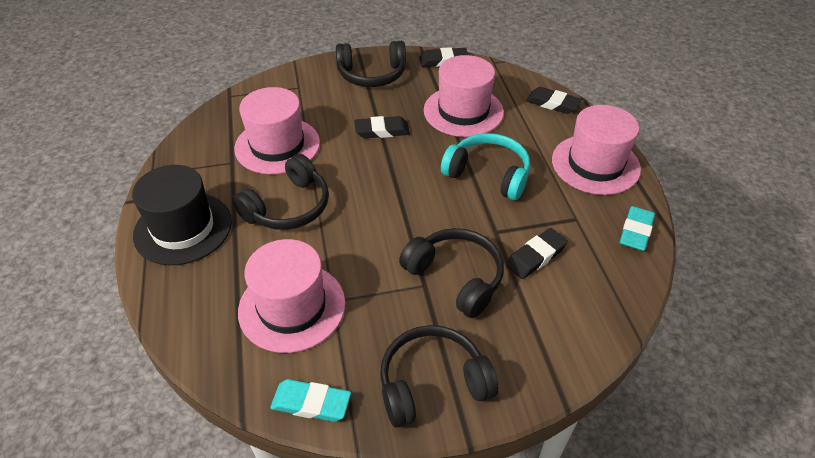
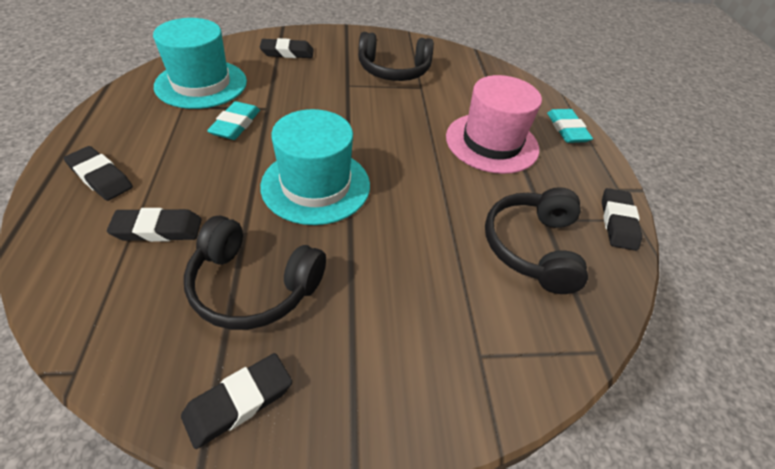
black eraser: 4 -> 5
black hat: 1 -> 0
black headphones: 4 -> 3
pink hat: 4 -> 1
turquoise hat: 0 -> 2
turquoise headphones: 1 -> 0

